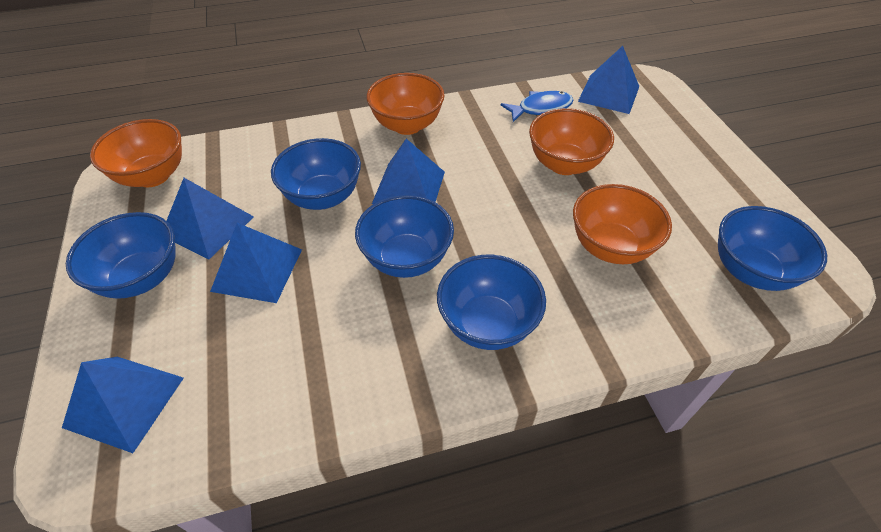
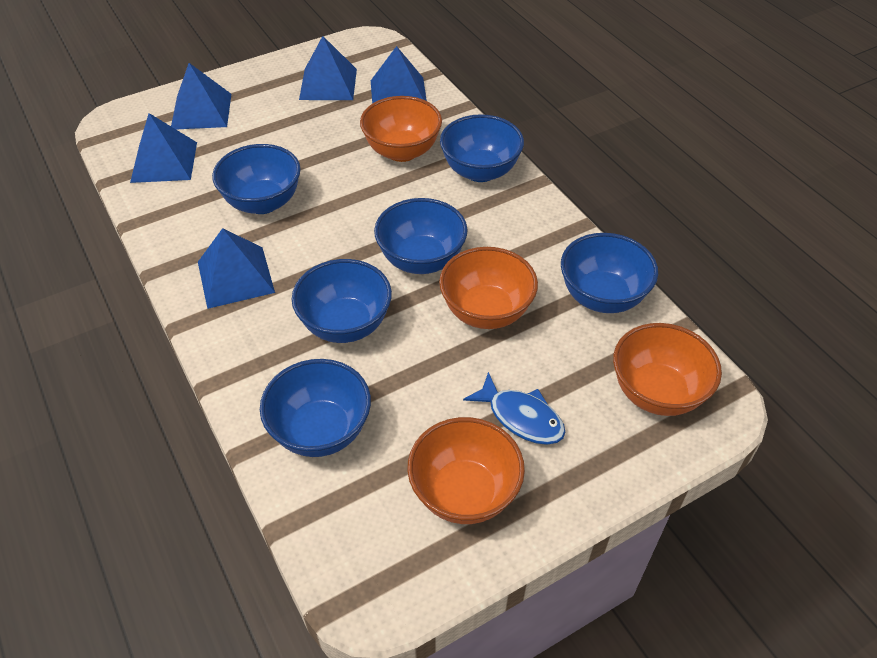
blue bowl: 5 -> 6

